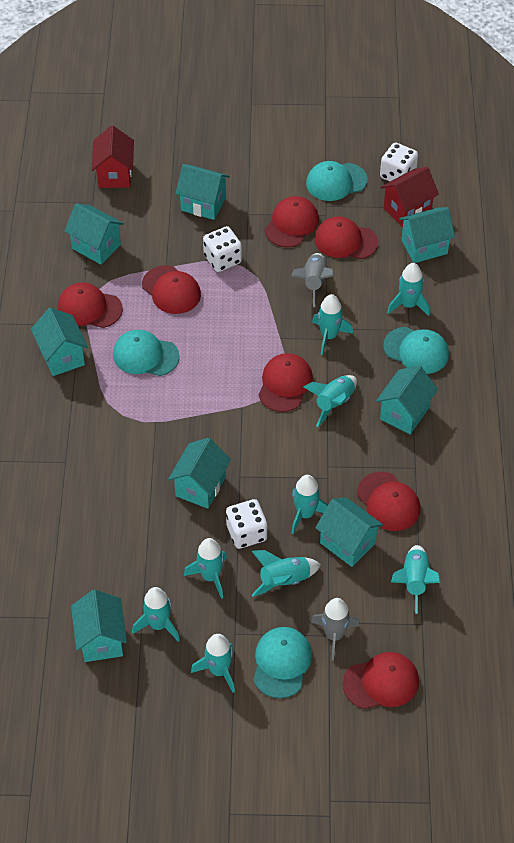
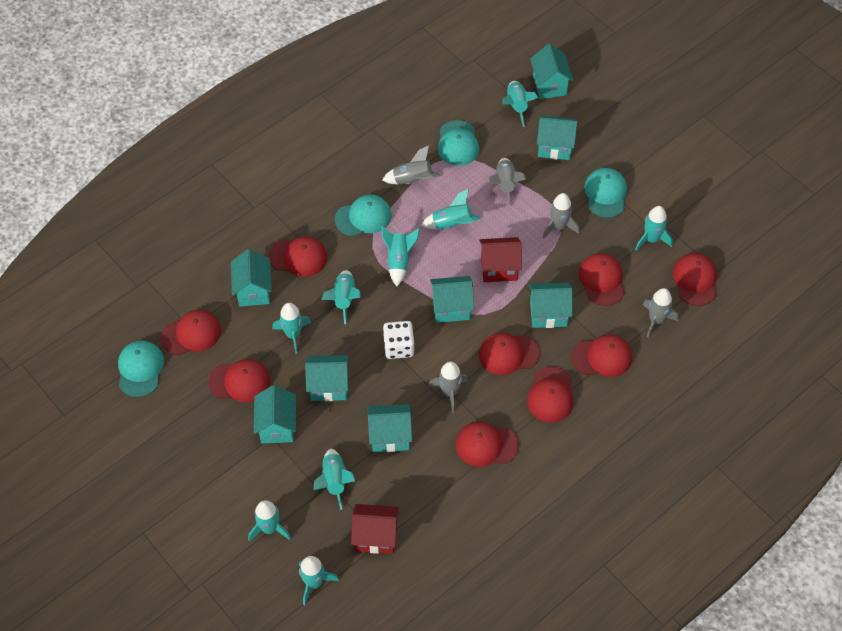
grey rocket: 2 -> 5
red cap: 7 -> 9
white dice: 3 -> 1

